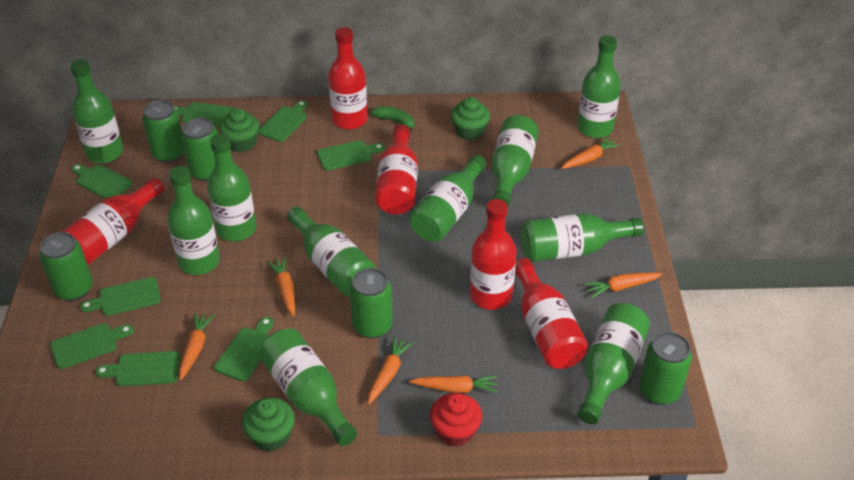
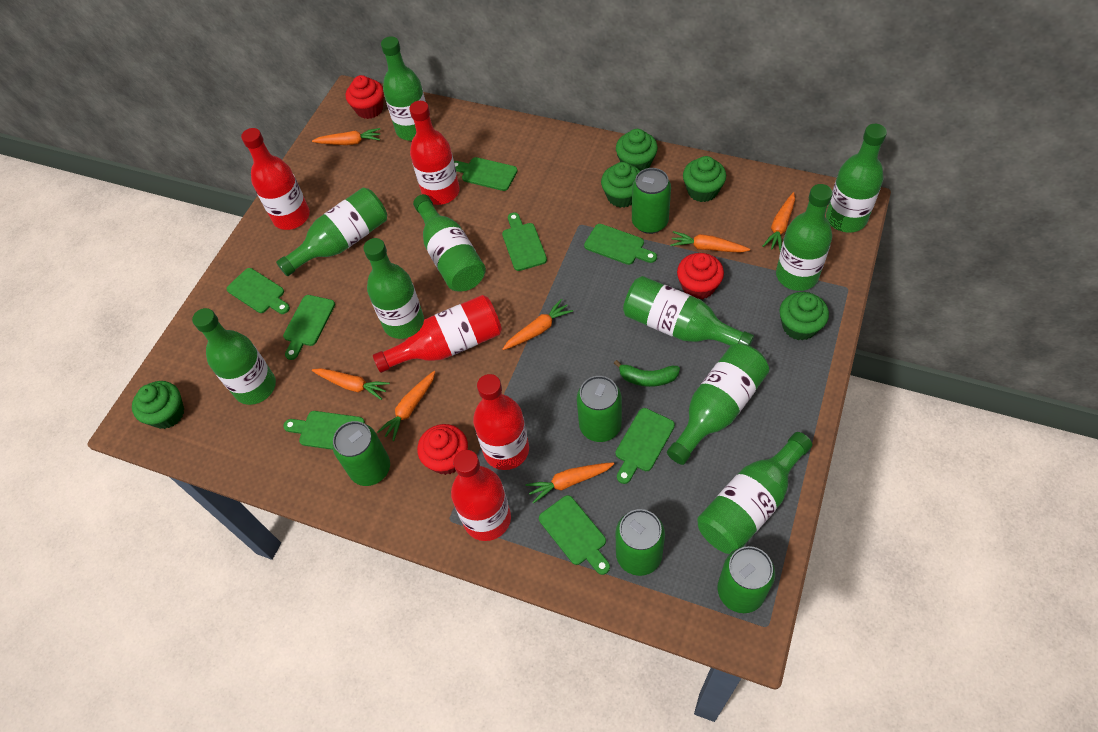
green cupcake: 3 -> 5
orange carrot: 6 -> 7
red cupcake: 1 -> 3

